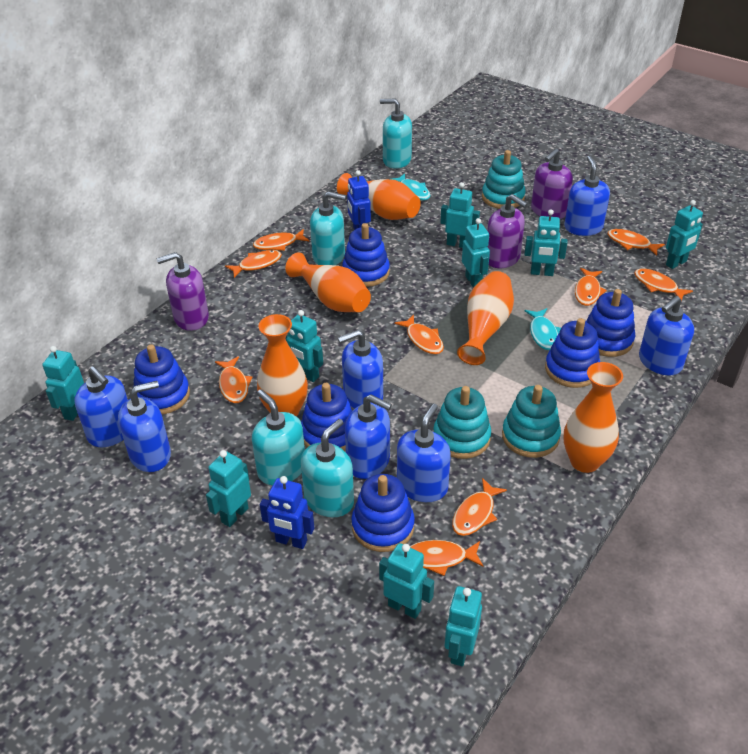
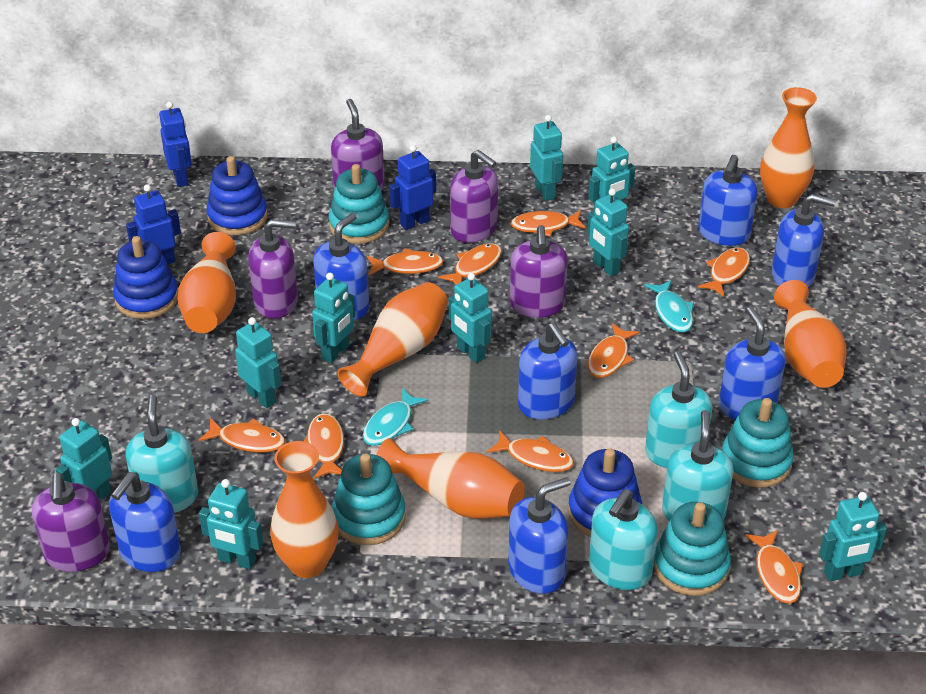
blue robot: 2 -> 3
blue stacking toy: 6 -> 3
orange vase: 5 -> 6
purple soap dispenser: 3 -> 5
turquoise stacking toy: 3 -> 4

